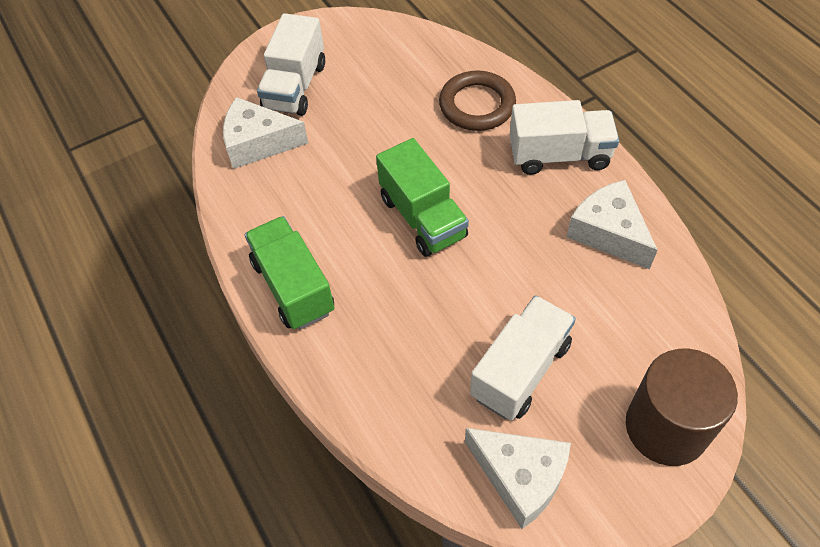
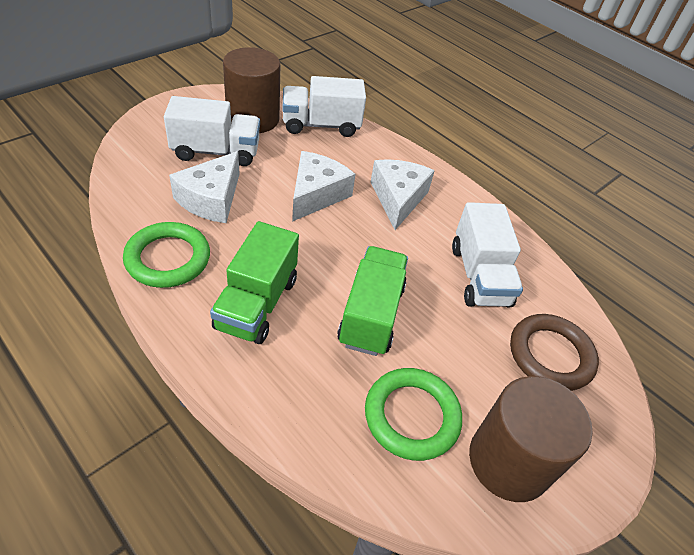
brown cylinder: 1 -> 2
green ring: 0 -> 2

